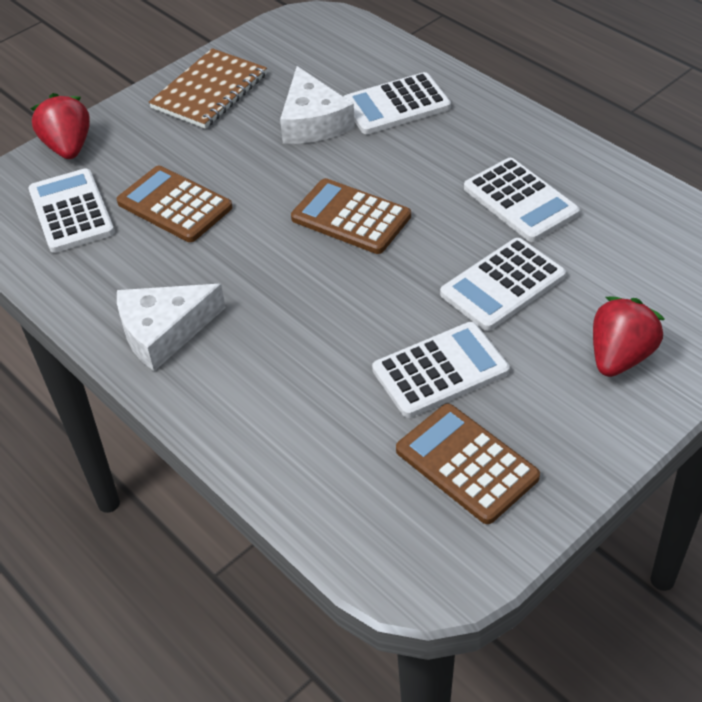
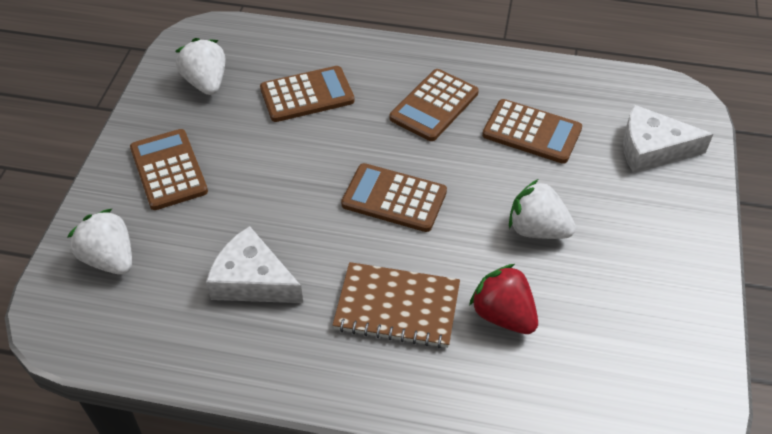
brown calculator: 3 -> 5
red strawberry: 2 -> 1
white calculator: 5 -> 0
white strawberry: 0 -> 3

